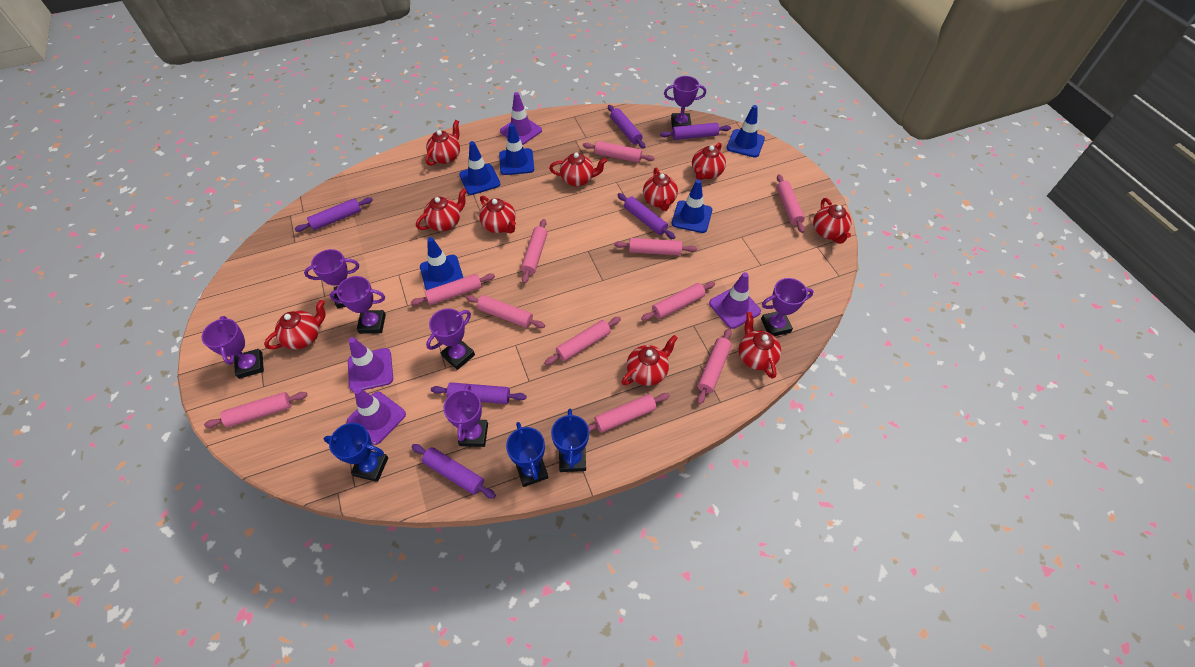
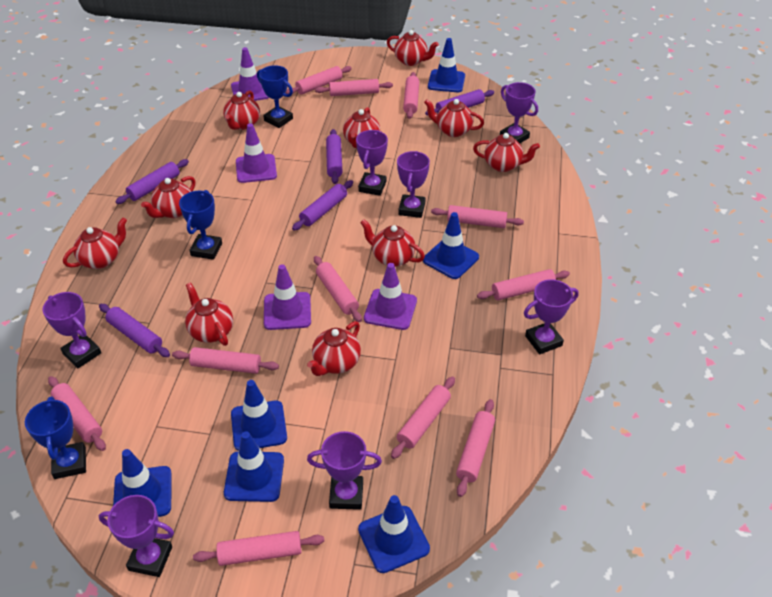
blue traffic cone: 5 -> 6
purple rolling pin: 6 -> 5

